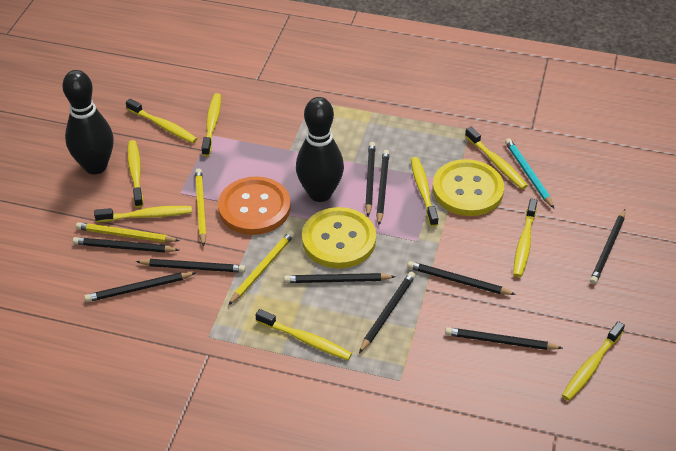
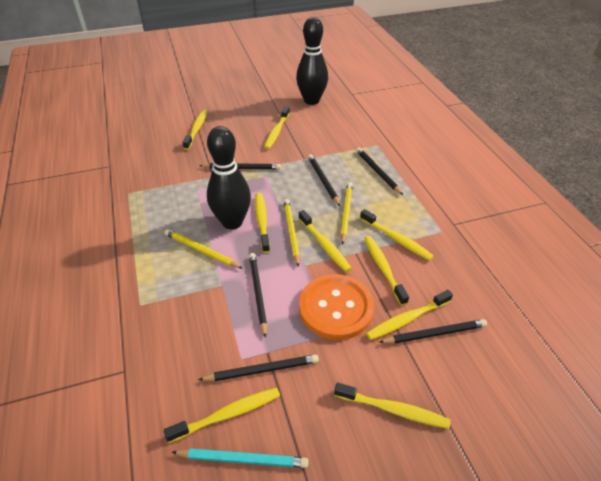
black pencil: 10 -> 6
yellow button: 2 -> 0

